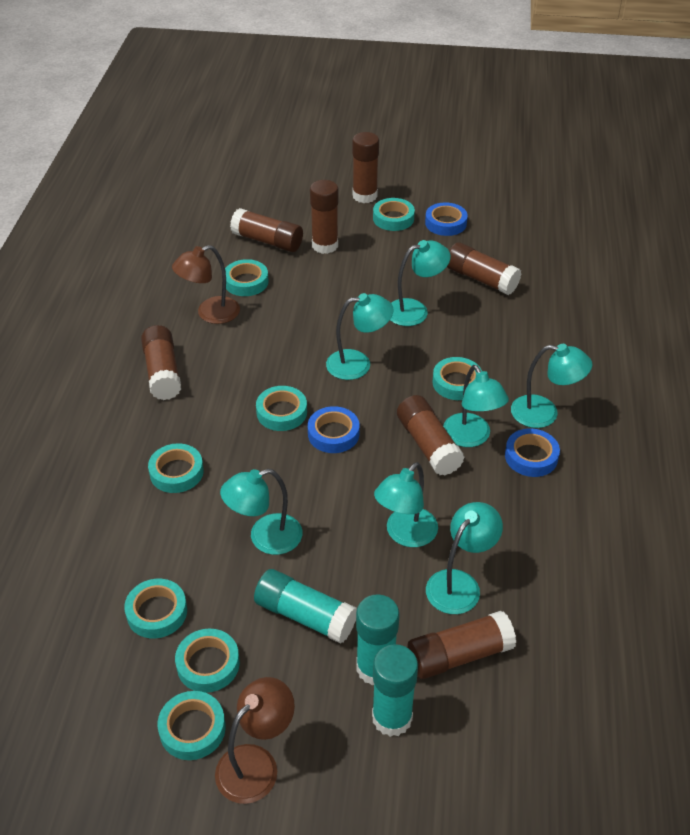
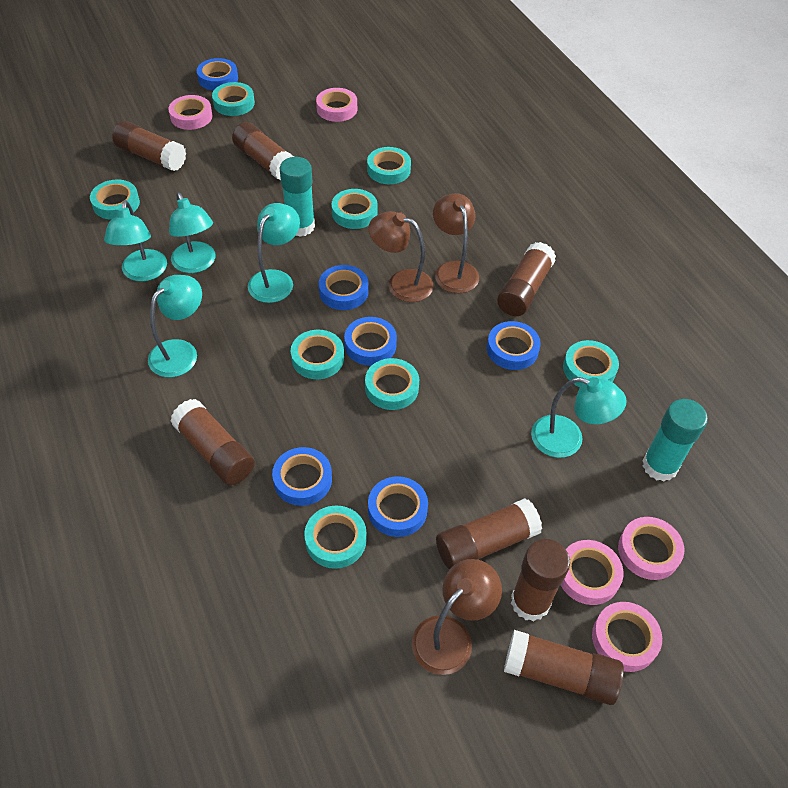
blue tape: 3 -> 6
brown lamp: 2 -> 3
pink tape: 0 -> 5
turquoise glue stick: 3 -> 2
turquoise lamp: 7 -> 5

